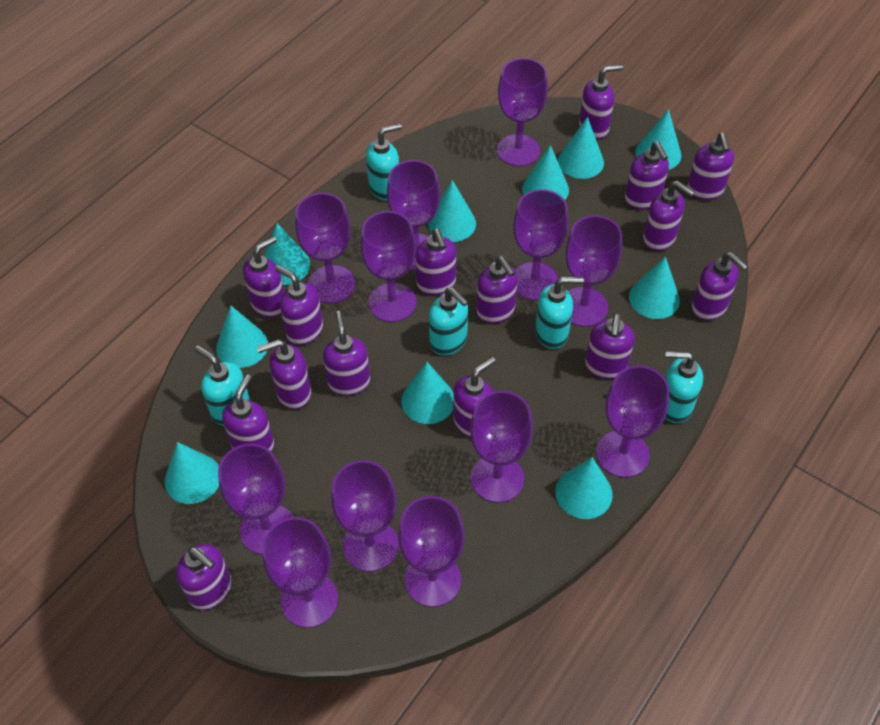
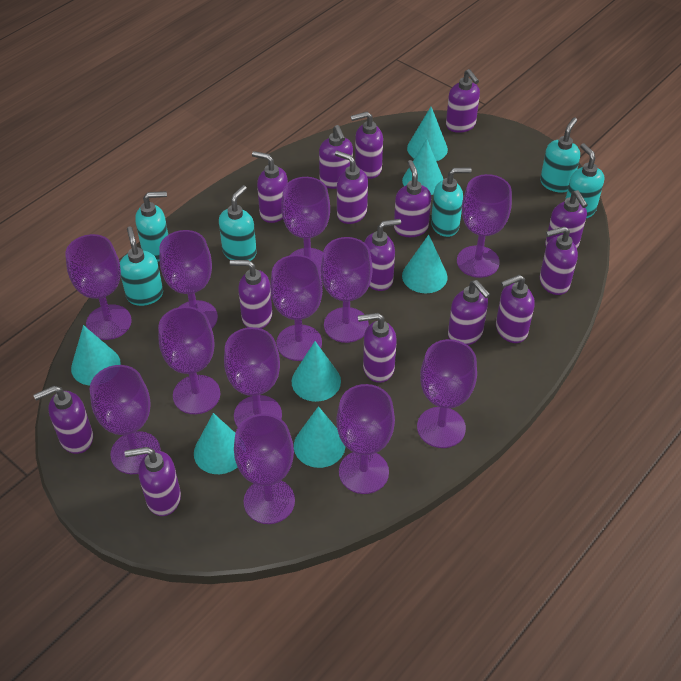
turquoise cone: 10 -> 7
turquoise soap dispenser: 5 -> 6

